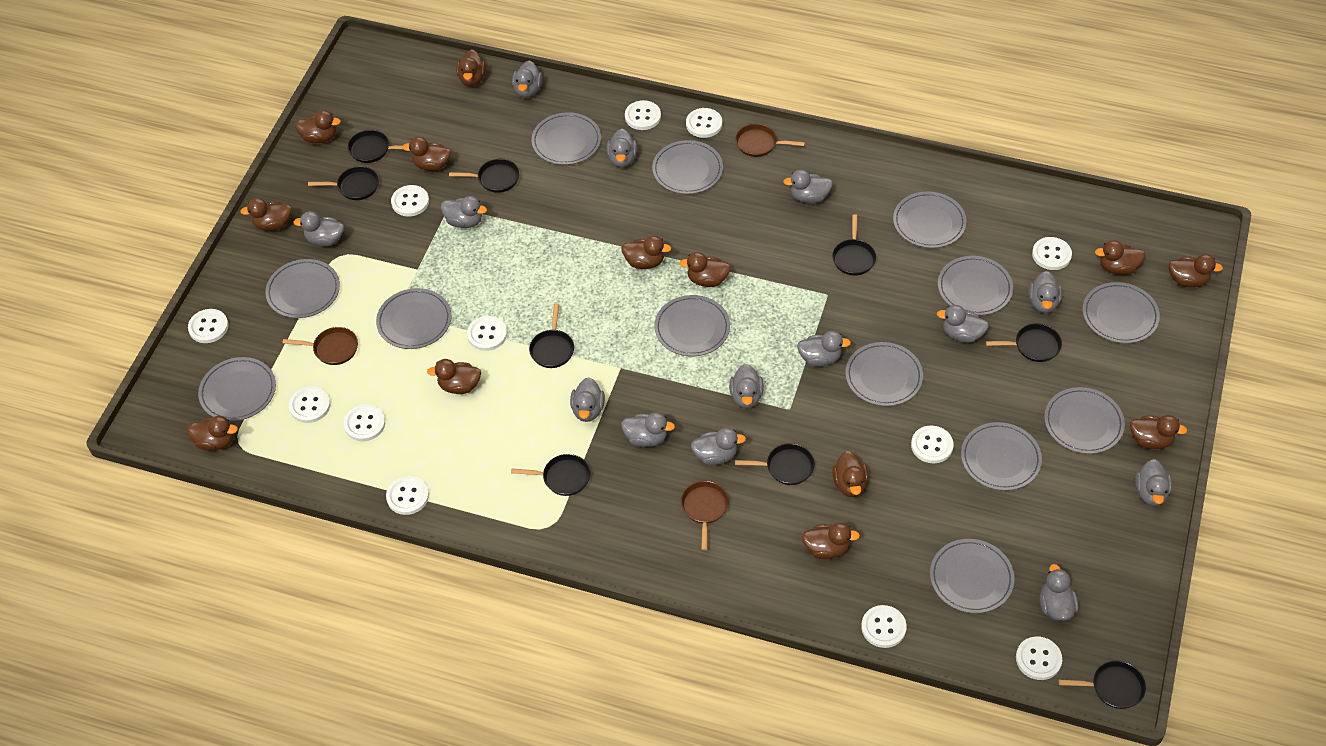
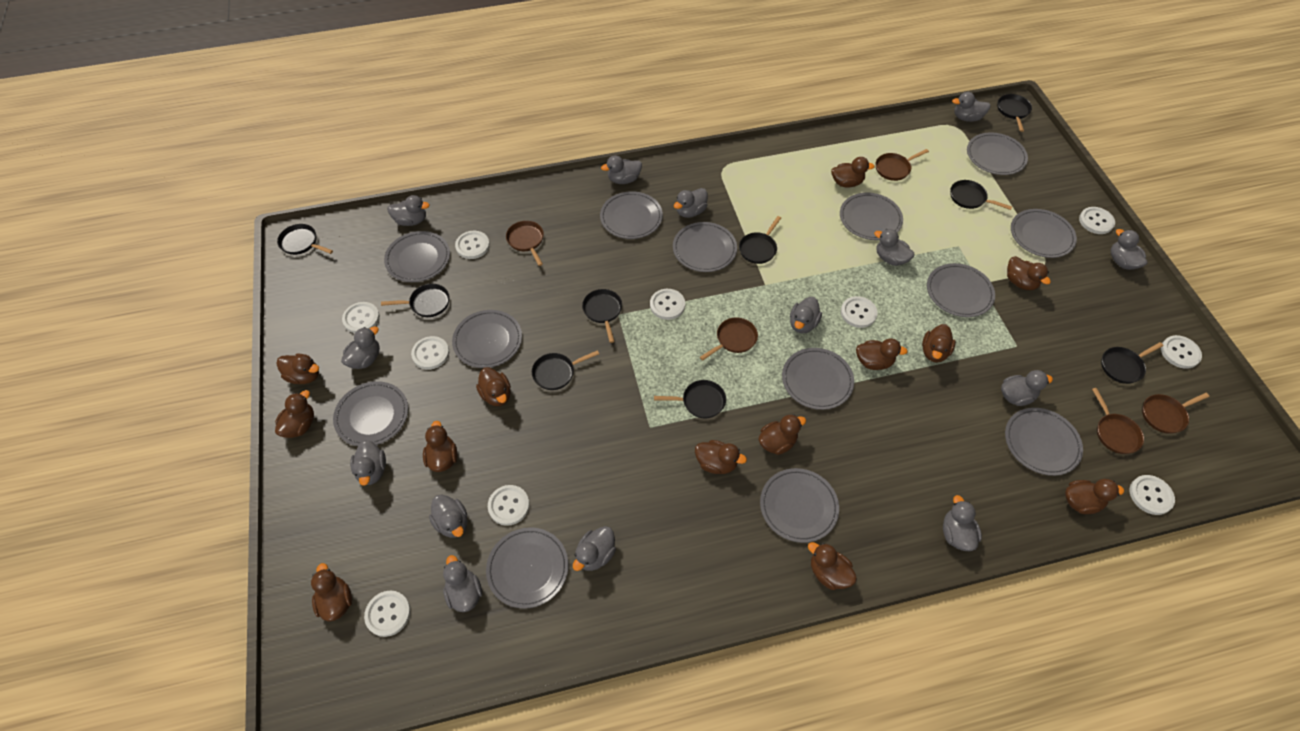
brown pan: 3 -> 5
white button: 12 -> 10

